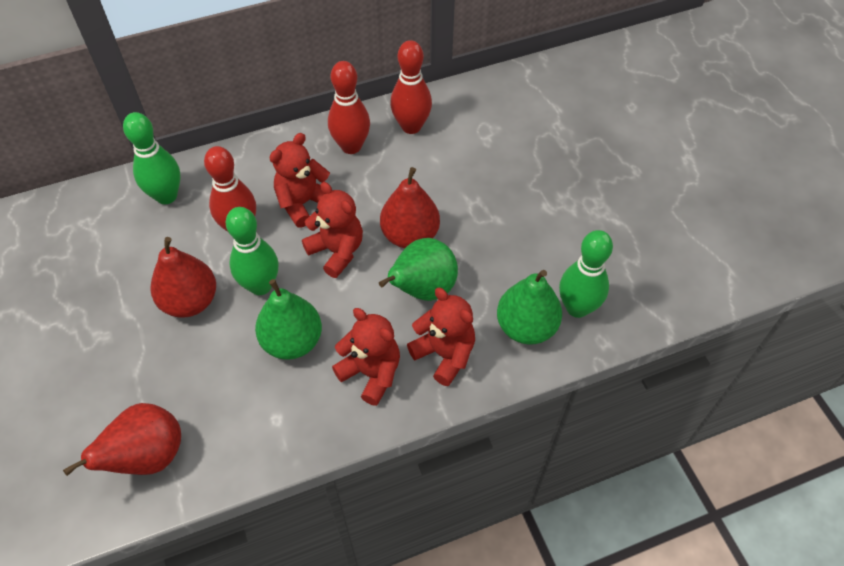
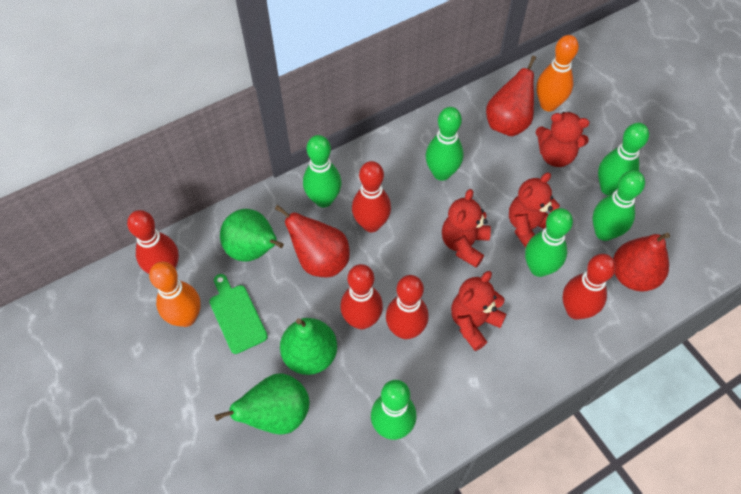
green bowling pin: 3 -> 6
green cutting board: 0 -> 1
orange bowling pin: 0 -> 2
red bowling pin: 3 -> 5

